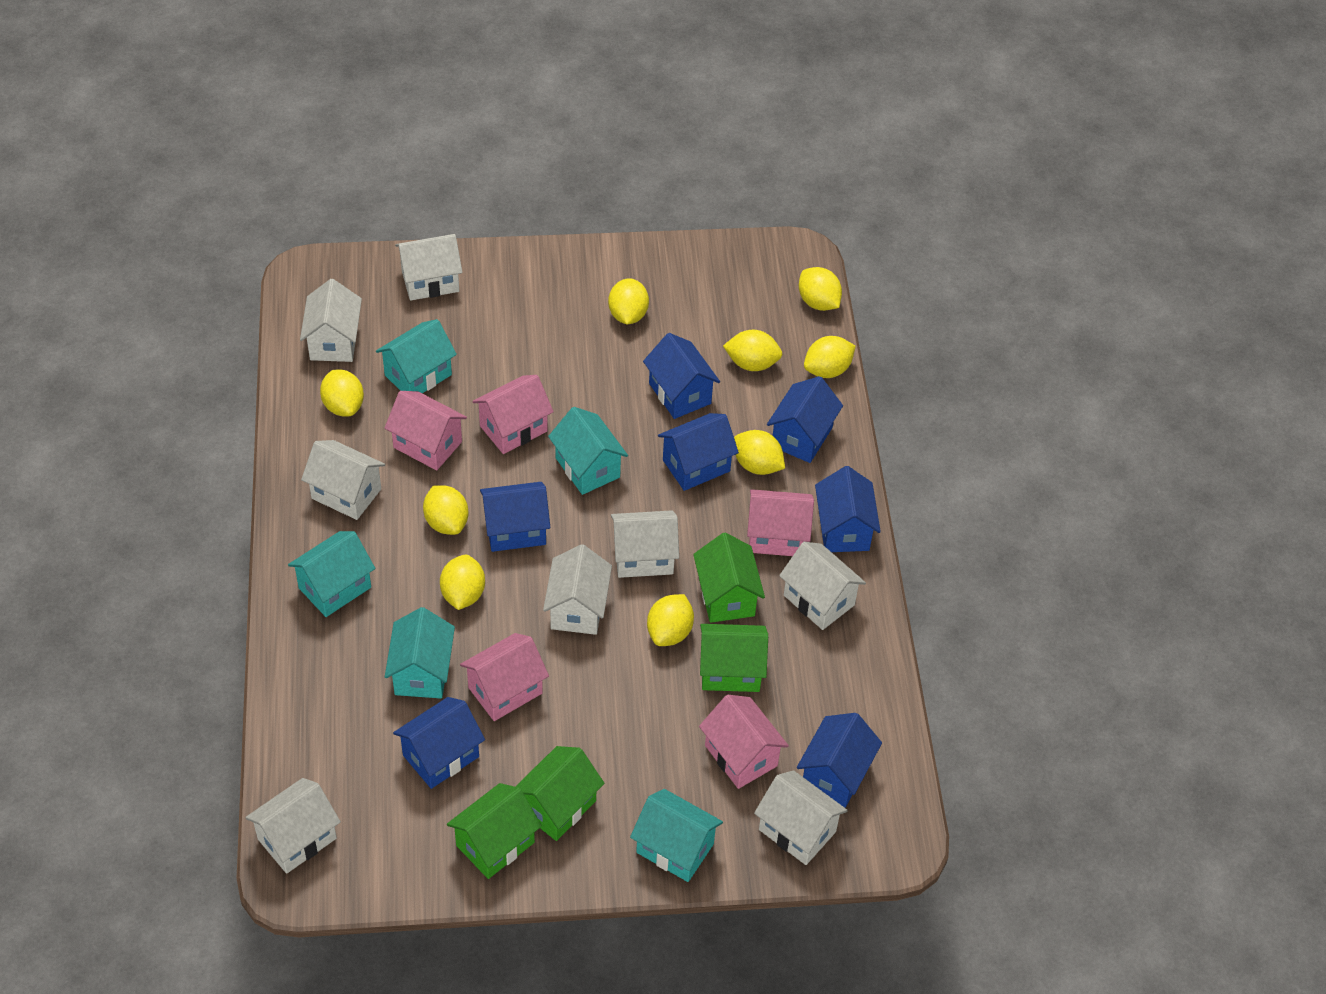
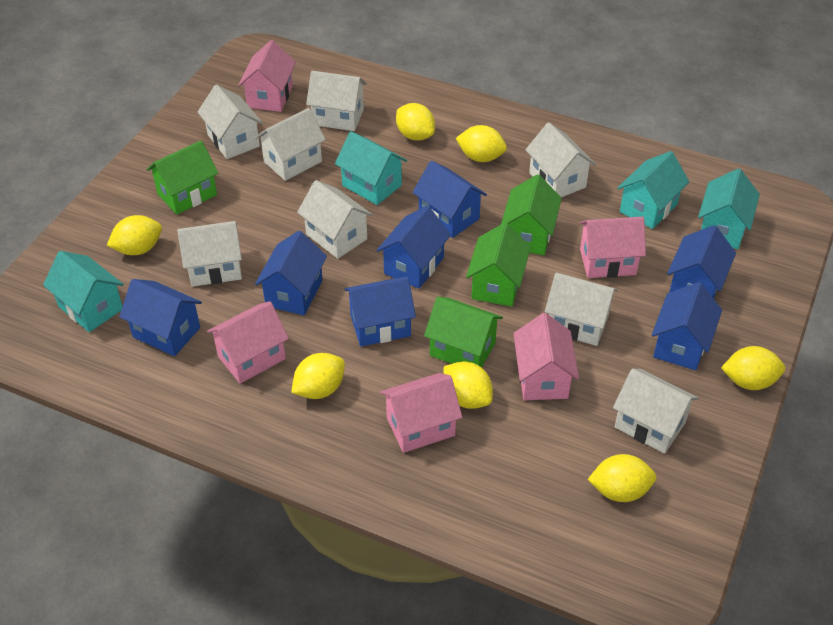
turquoise house: 5 -> 4
yellow lemon: 9 -> 7

